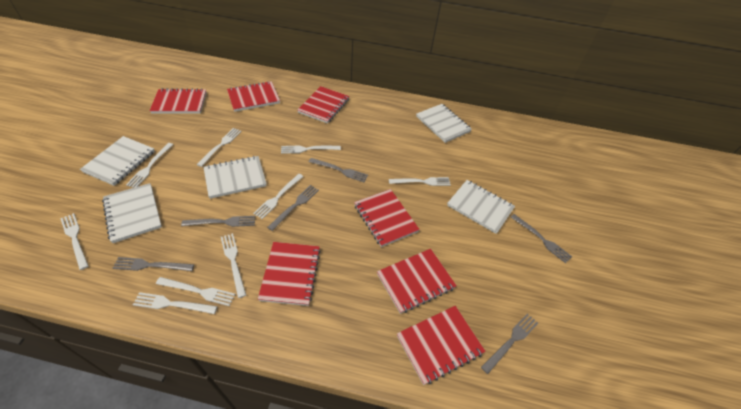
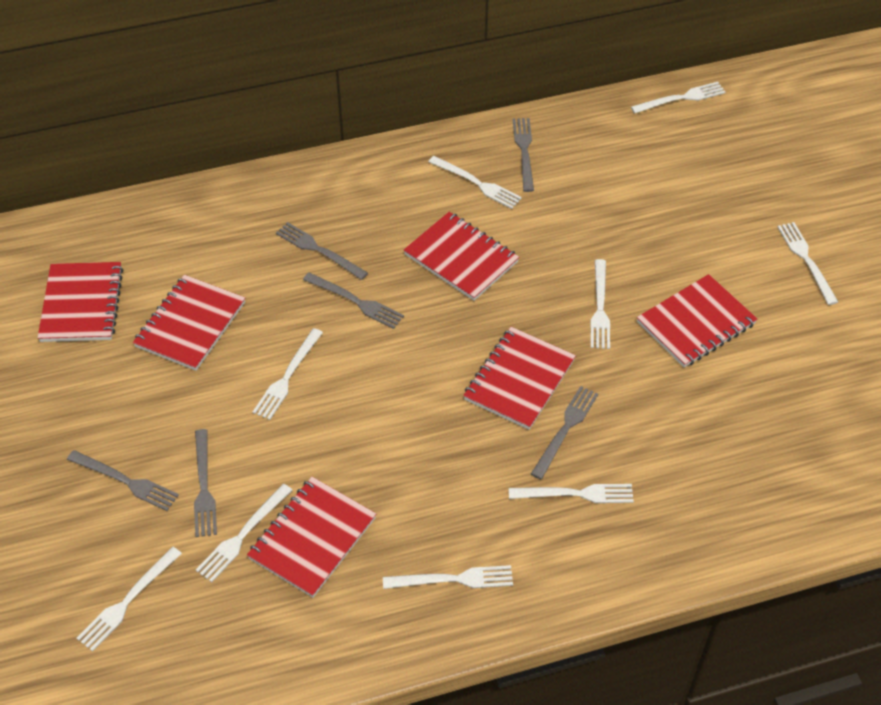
red notebook: 7 -> 6
white notebook: 5 -> 0

